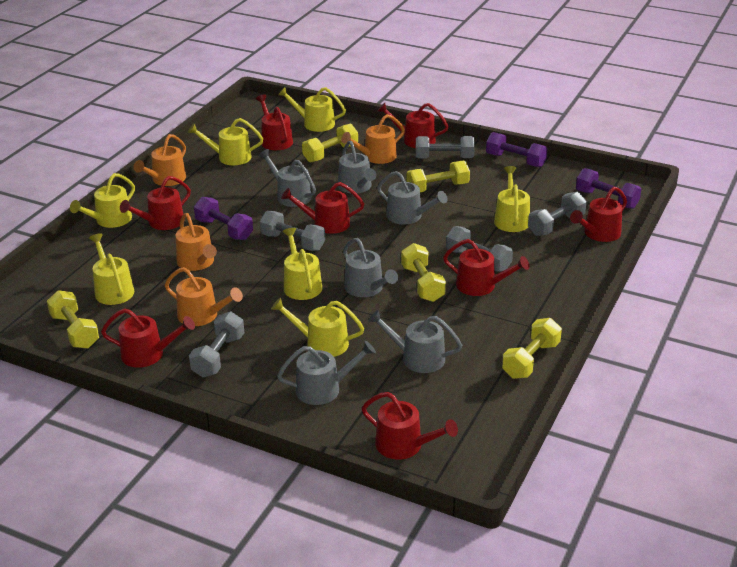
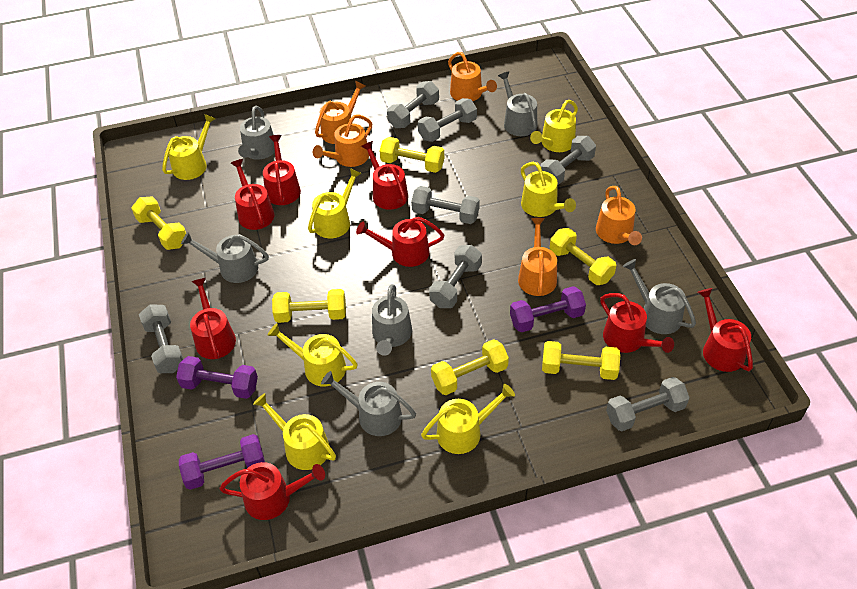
grey dumbbell: 5 -> 7
orange watering can: 4 -> 5
yellow dumbbell: 5 -> 6

